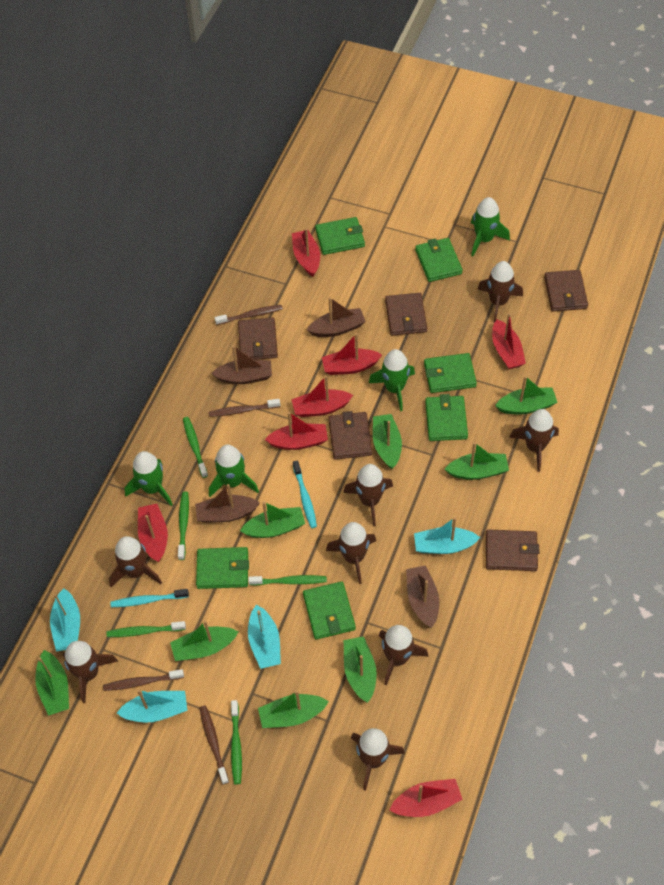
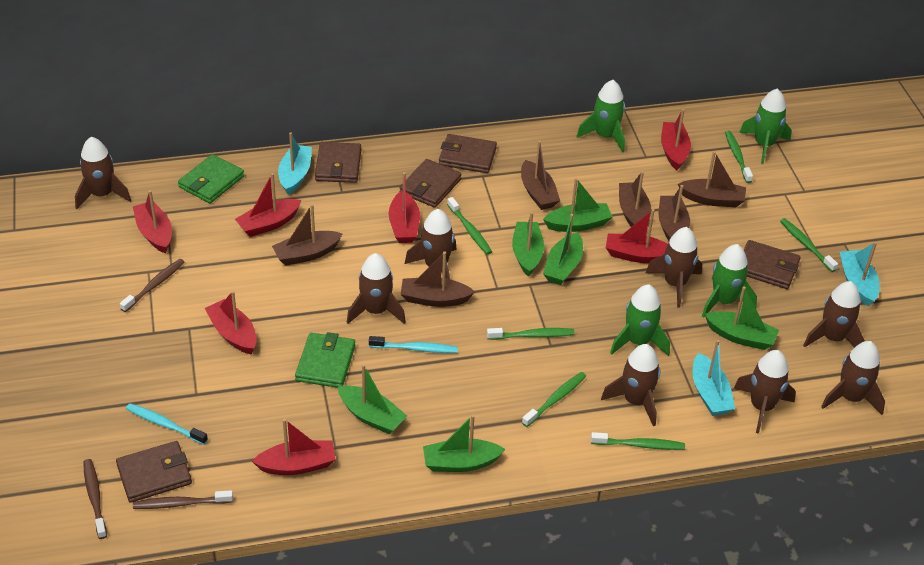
brown boat: 4 -> 6
brown toothbrush: 4 -> 3
green boat: 8 -> 6
green toothbrush: 5 -> 6
green wallet: 6 -> 2
turquoise boat: 4 -> 3

